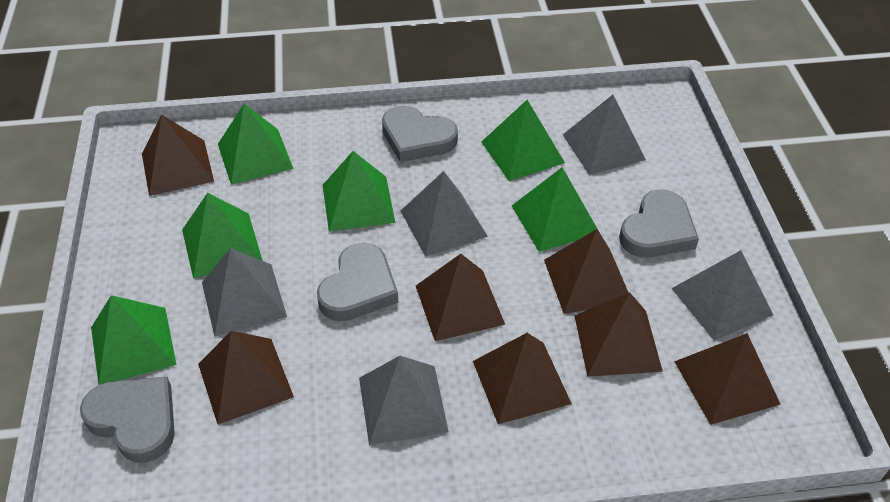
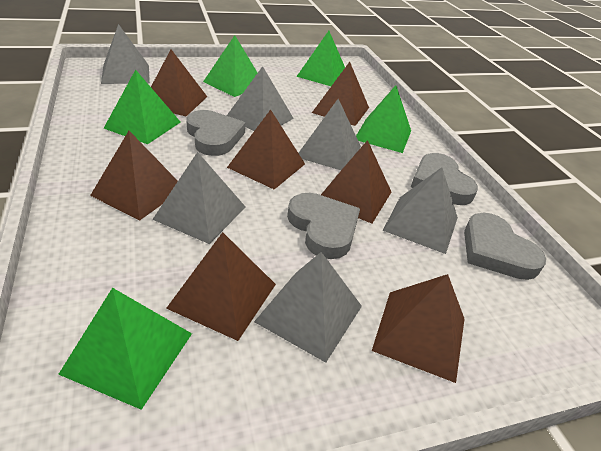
green pyramid: 6 -> 5
grey pyramid: 5 -> 6

